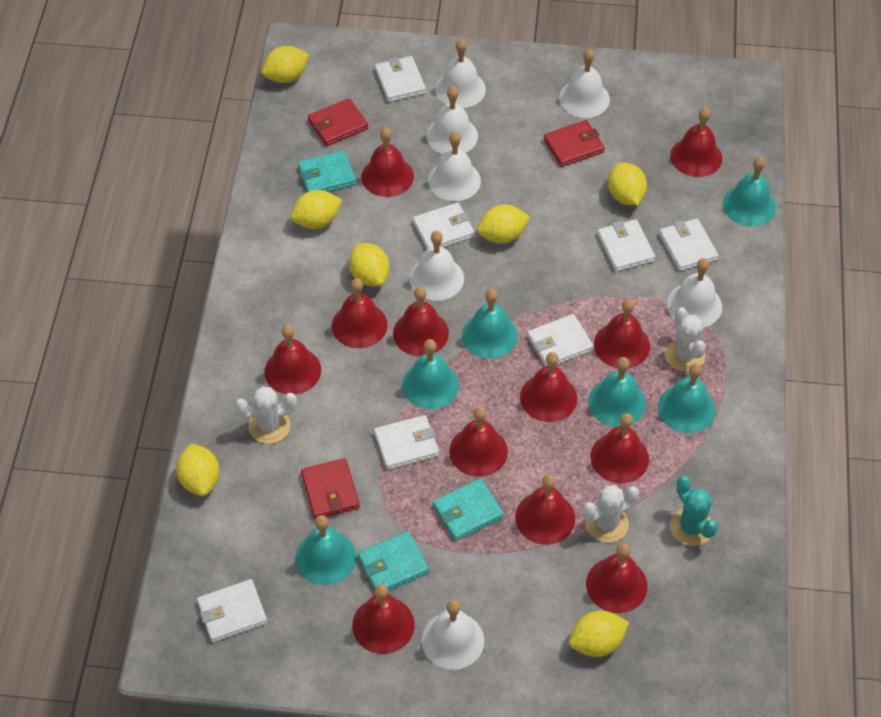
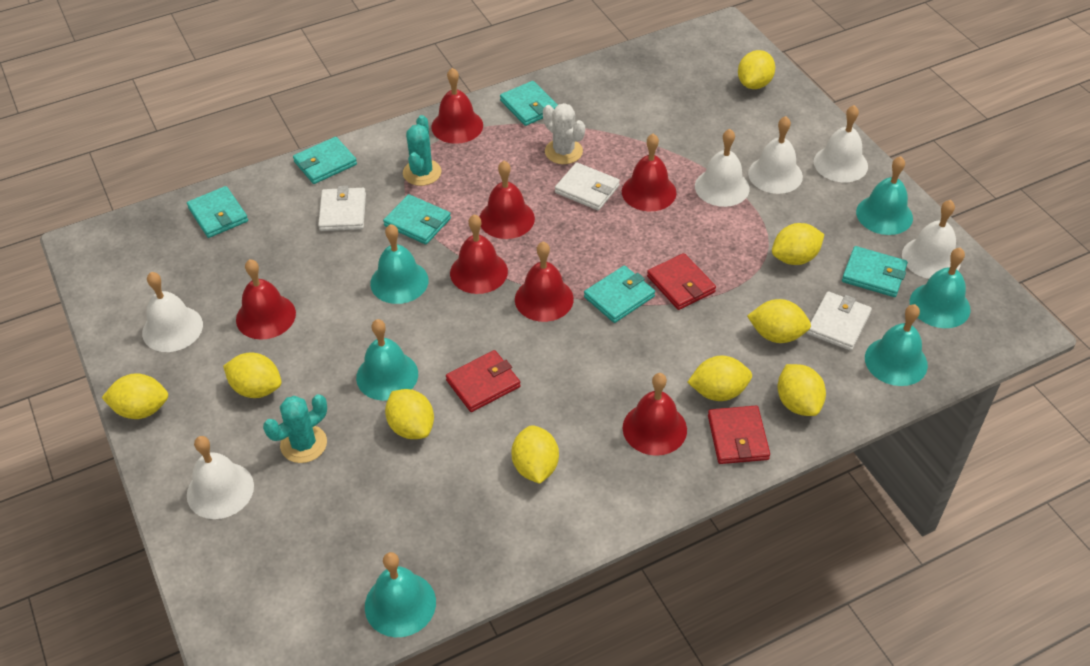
red bell: 12 -> 7
turquoise cactus: 1 -> 2
turquoise wallet: 3 -> 6
white bell: 7 -> 6
white cactus: 3 -> 1
white wallet: 7 -> 3
yellow lemon: 7 -> 9

